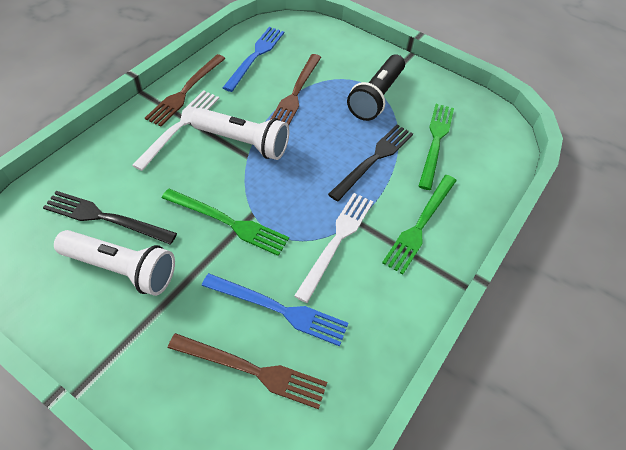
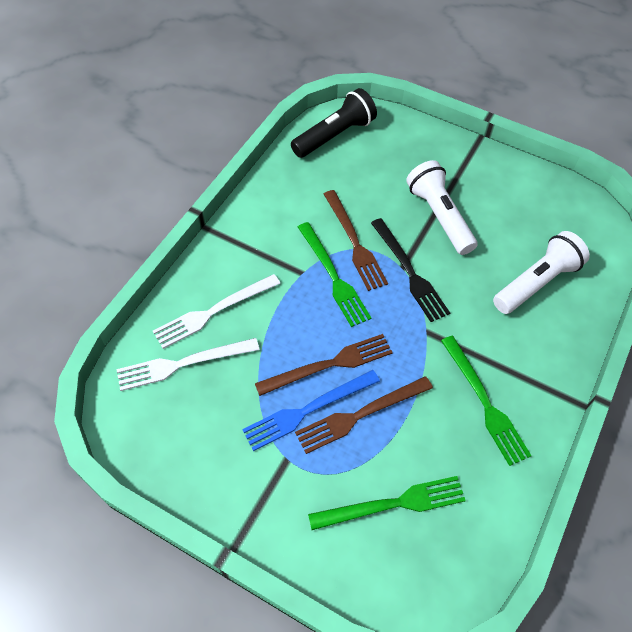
black fork: 2 -> 1
blue fork: 2 -> 1

